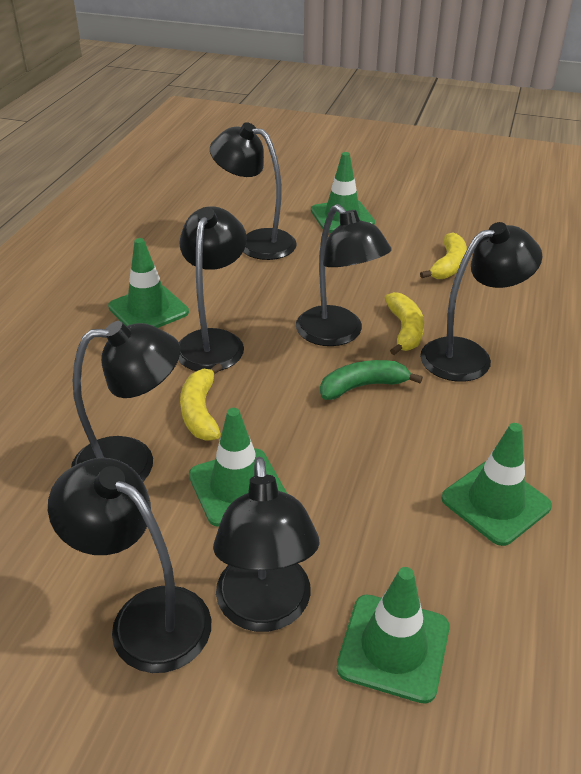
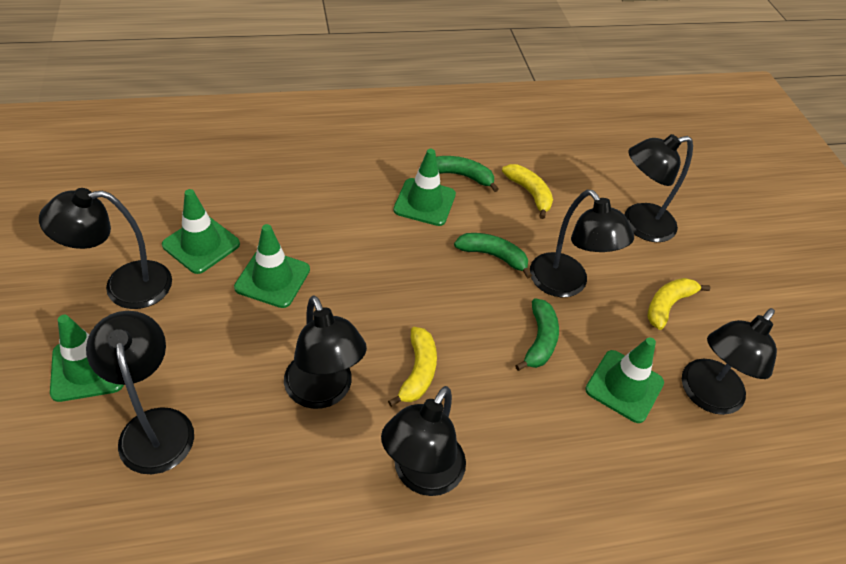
green banana: 1 -> 3

